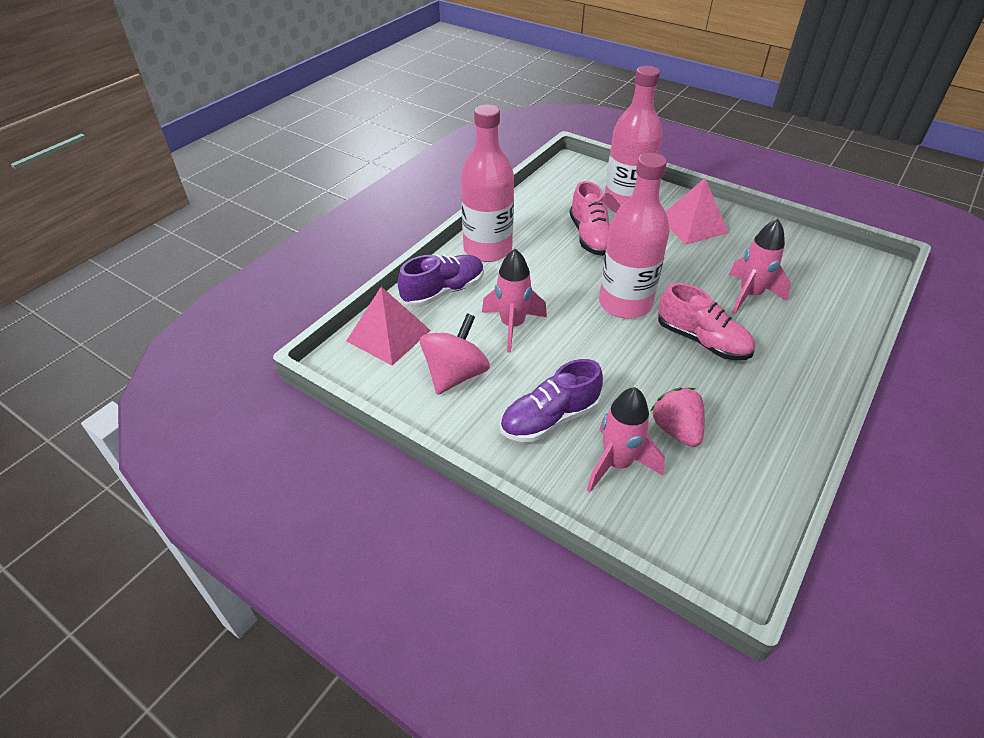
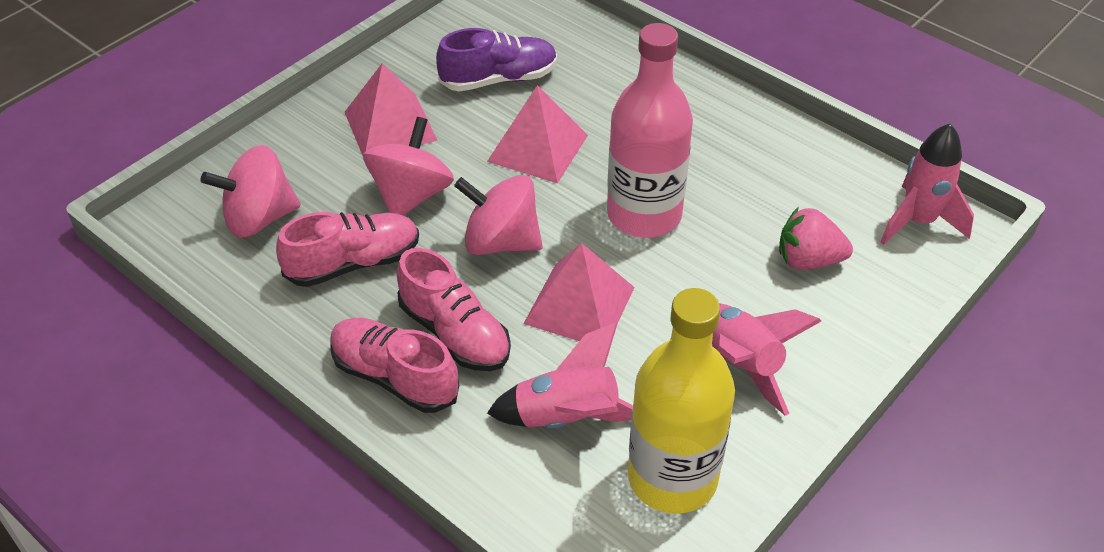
pink bottle: 3 -> 1
pink pyramid: 2 -> 3
pink shoe: 2 -> 3
pink spinning top: 1 -> 3
purple shoe: 2 -> 1
yellow bottle: 0 -> 1

